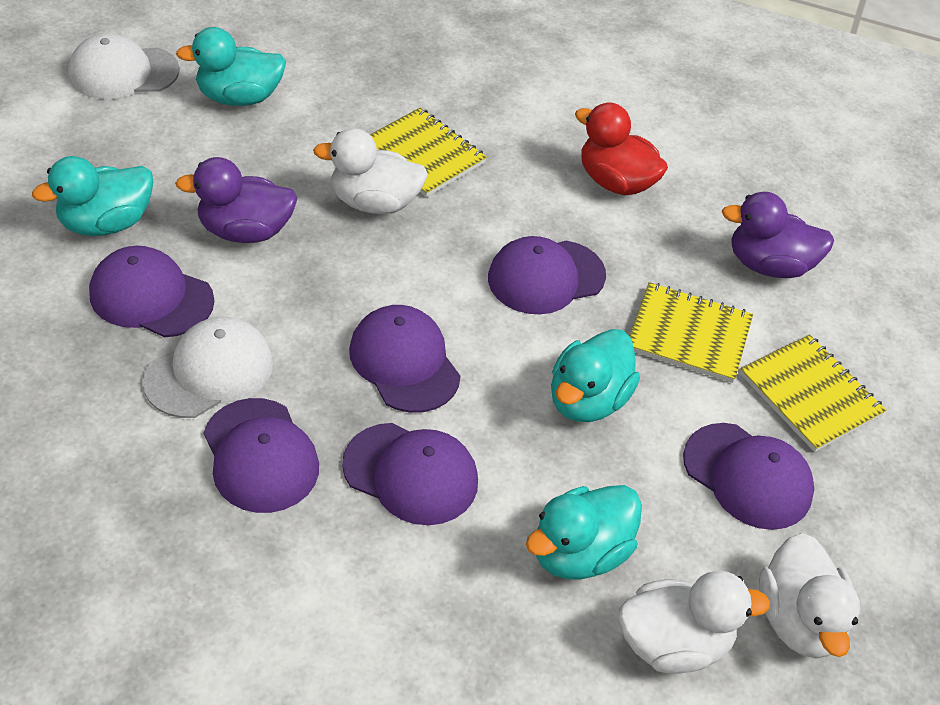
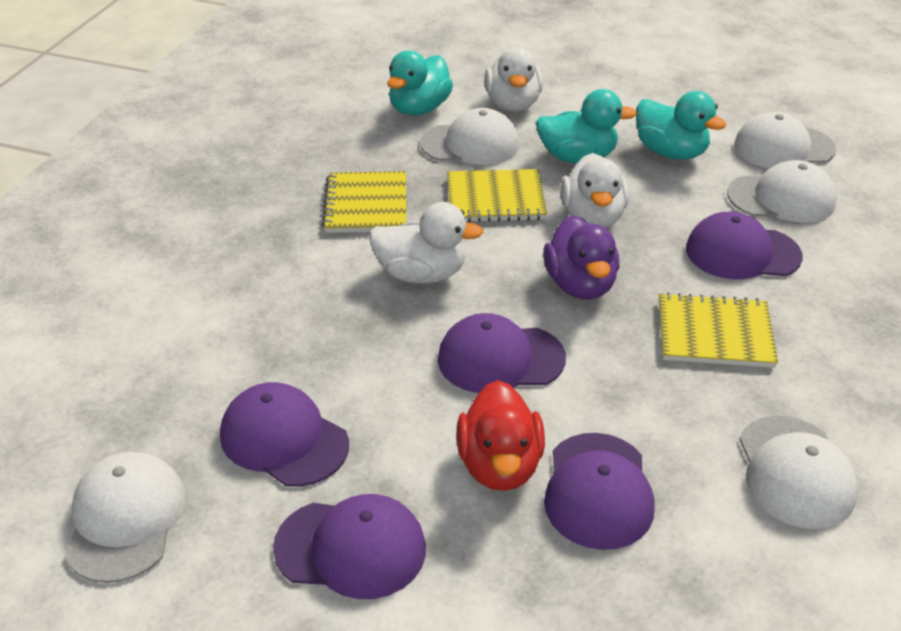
purple cap: 6 -> 5
purple duck: 2 -> 1
turquoise duck: 4 -> 3
white cap: 2 -> 5

